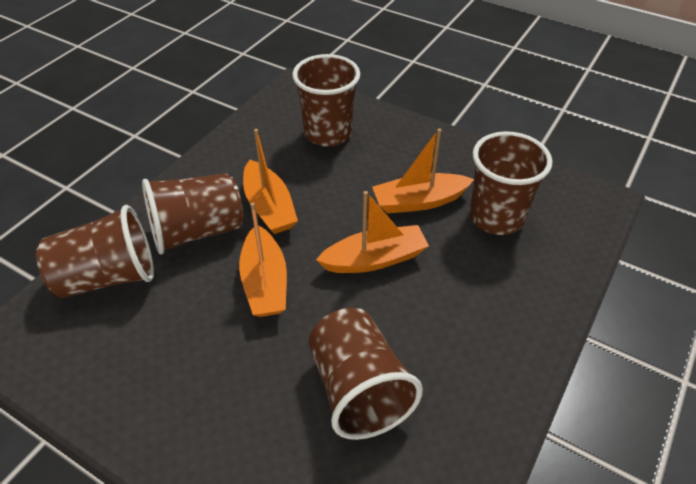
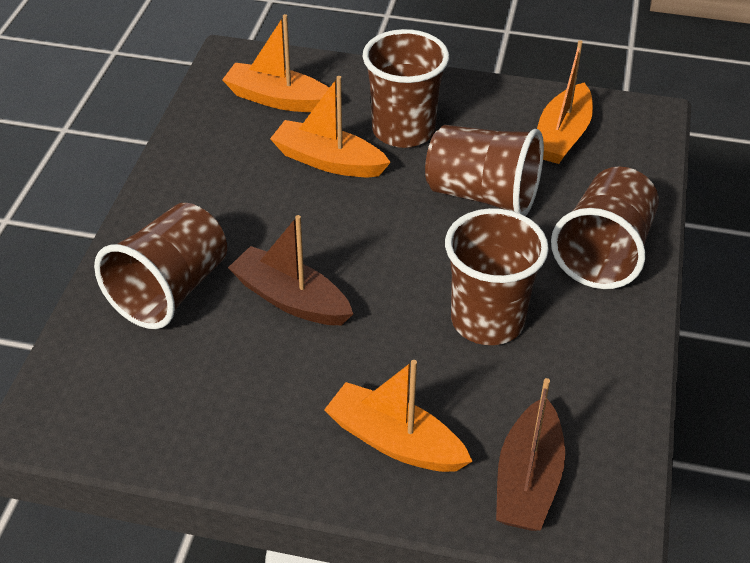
brown boat: 0 -> 2

